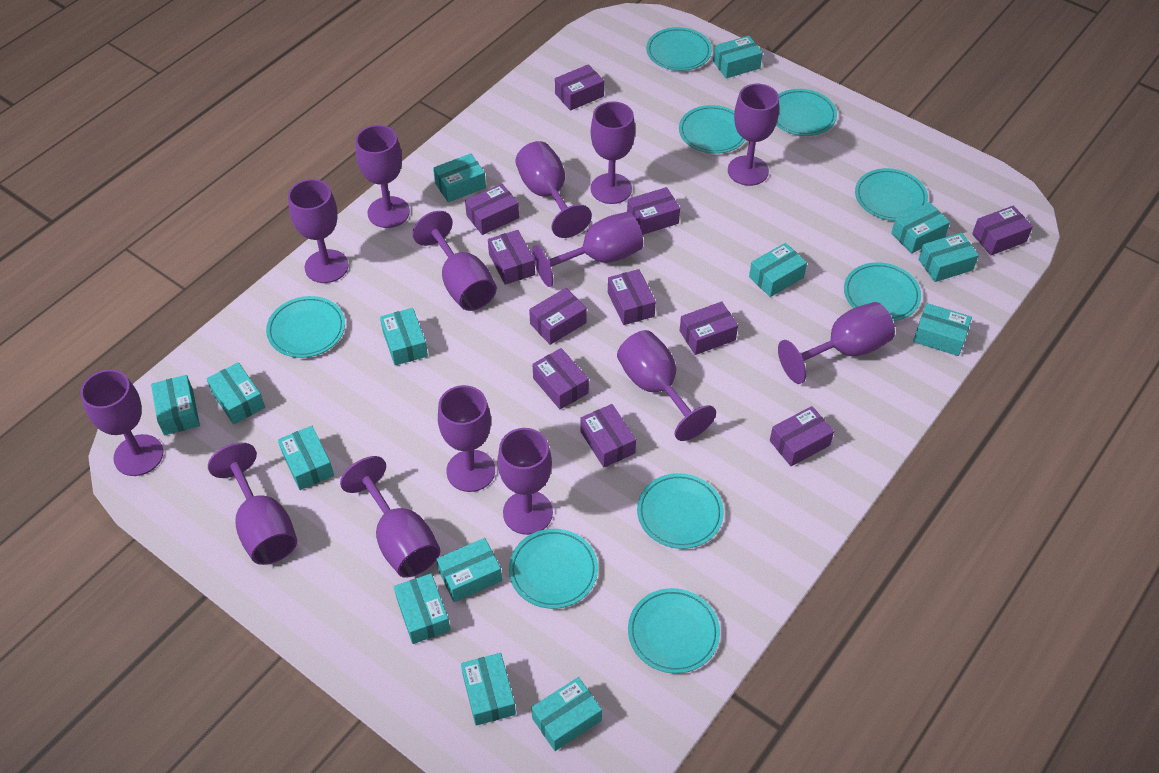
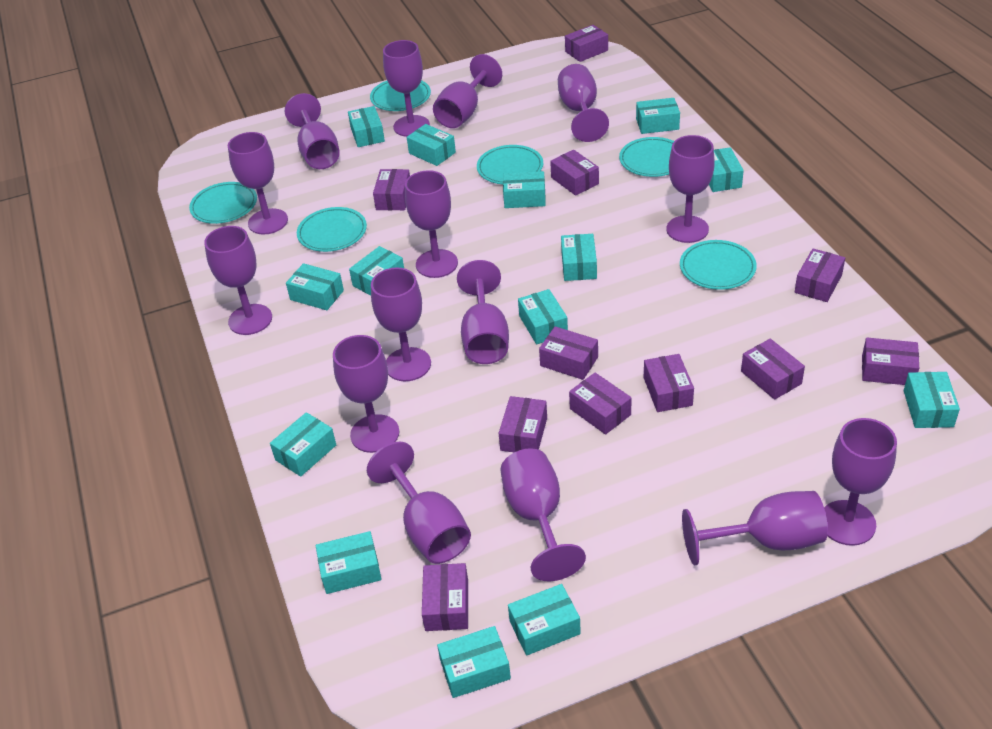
purple goblet: 14 -> 15
turquoise plate: 9 -> 6

